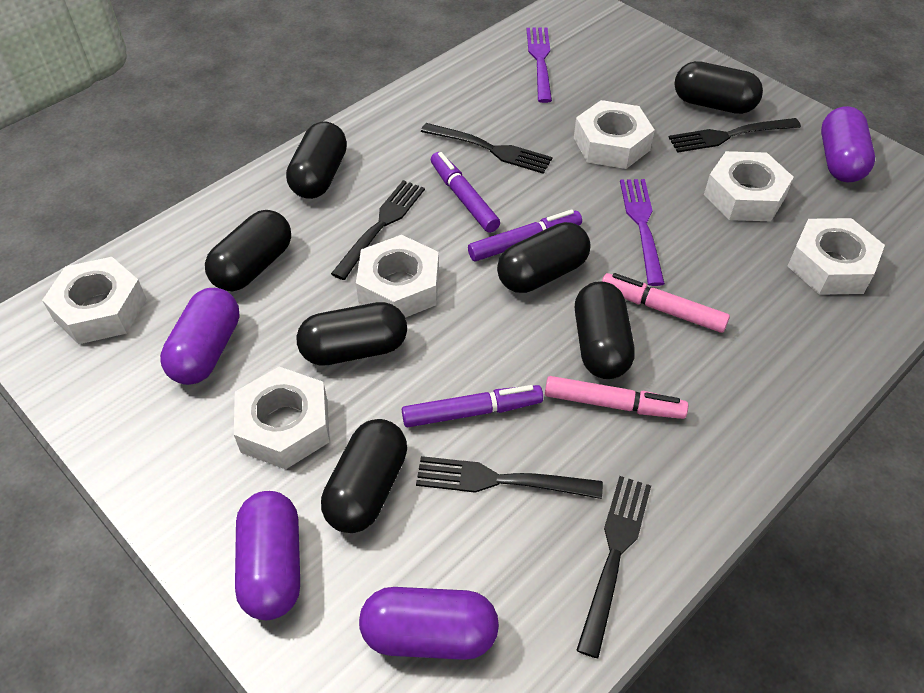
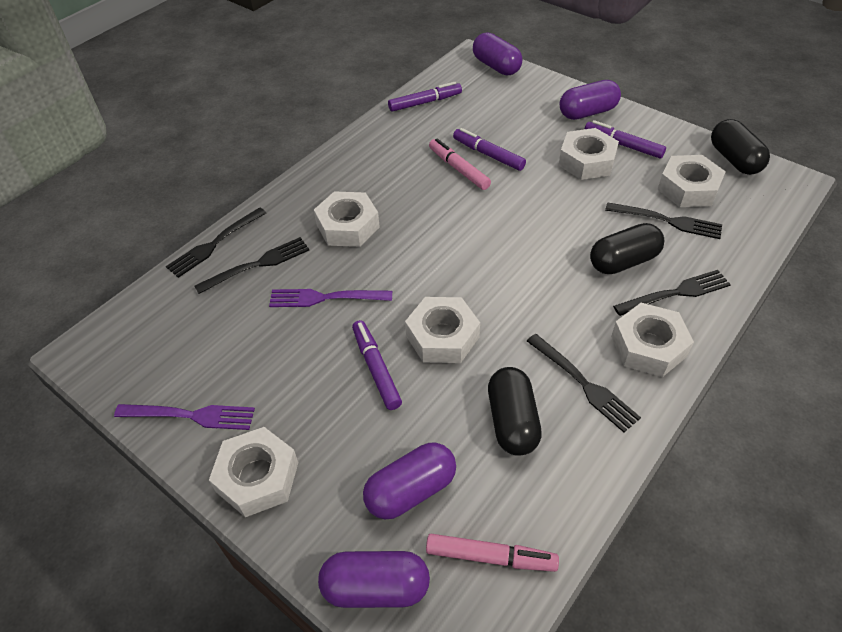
black capsule: 7 -> 3
purple marker: 3 -> 4

